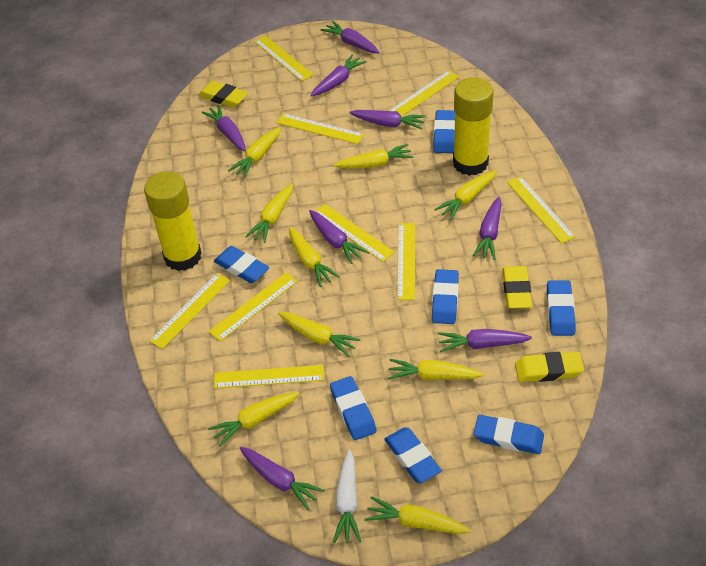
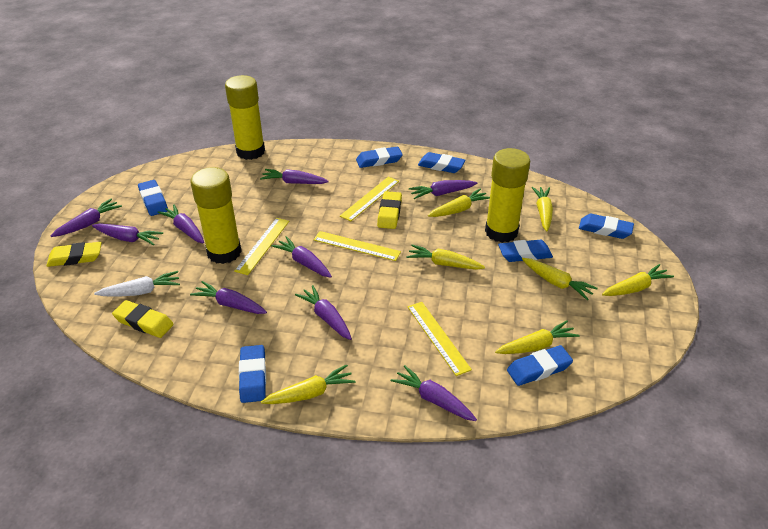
purple carrot: 8 -> 9
yellow carrot: 9 -> 7
yellow glue stick: 2 -> 3
yellow ruler: 9 -> 4

